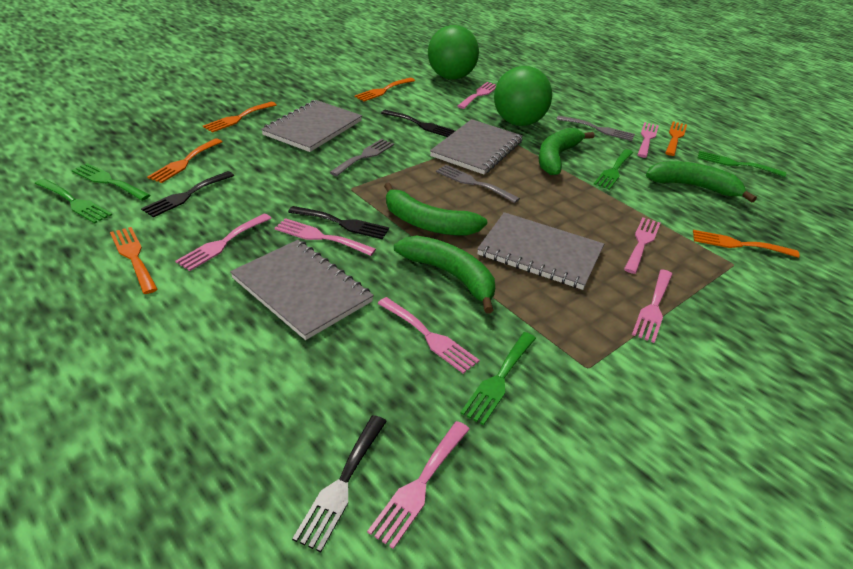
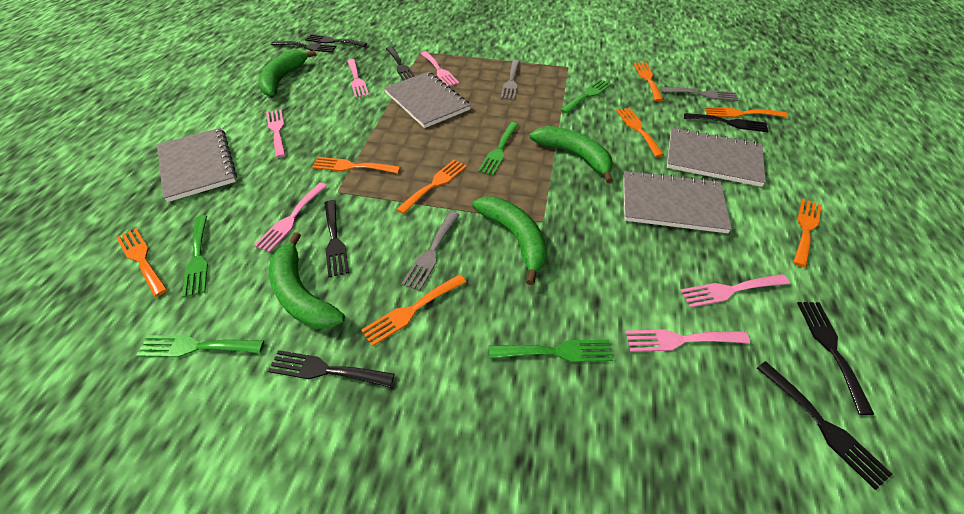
black fork: 4 -> 8
green ball: 2 -> 0
orange fork: 6 -> 8
pink fork: 8 -> 6

